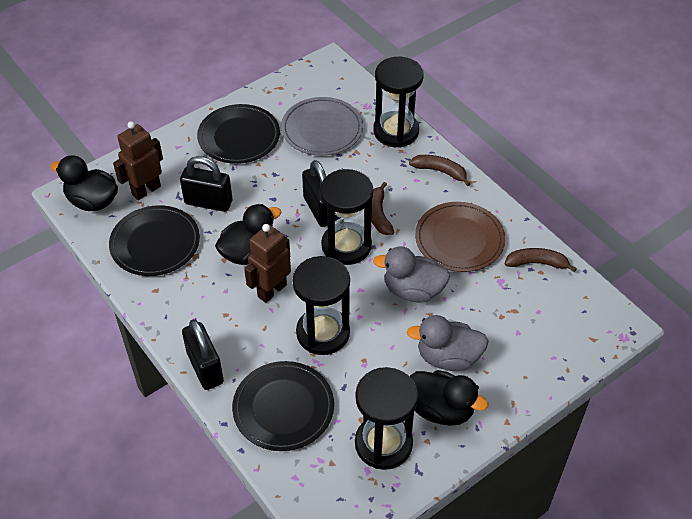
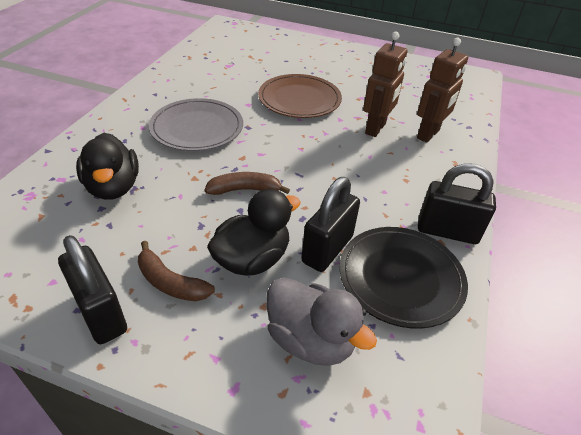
black duck: 3 -> 2
black hourglass: 4 -> 0
black plate: 3 -> 1
brown banana: 3 -> 2
grey duck: 2 -> 1

